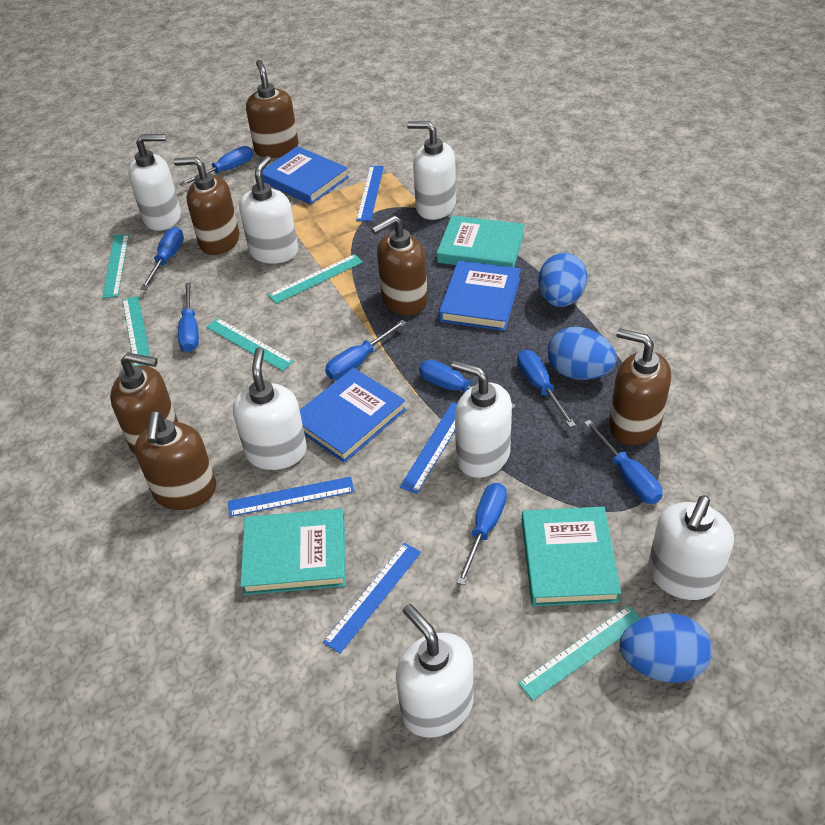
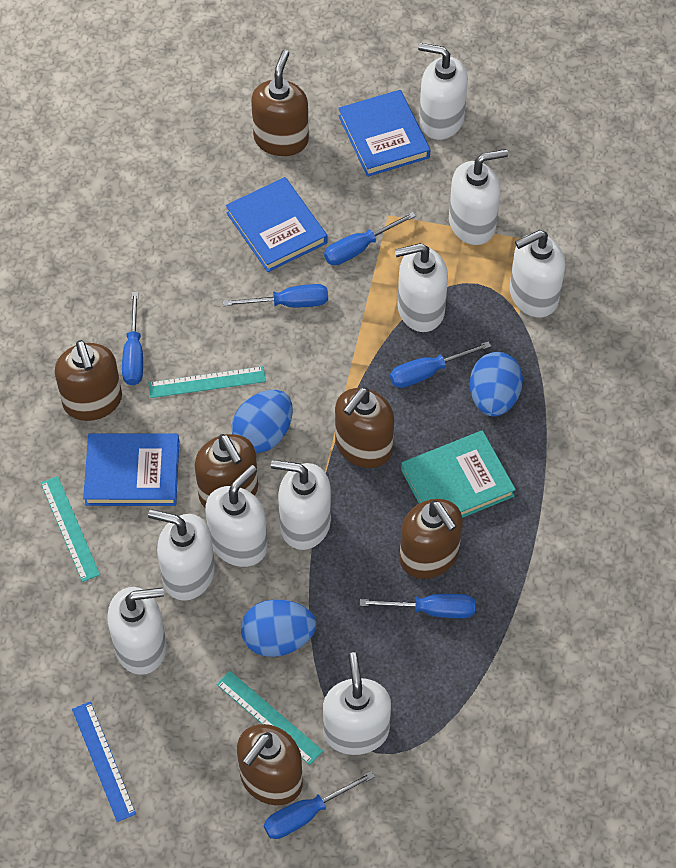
blue ruler: 4 -> 1
blue screwdriver: 8 -> 6
turquoise book: 3 -> 1
turquoise ruler: 5 -> 3
white soap dispenser: 7 -> 9

